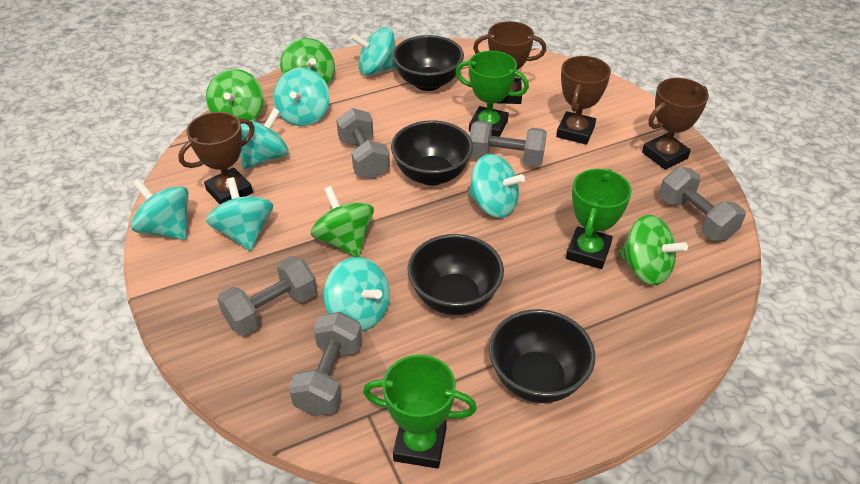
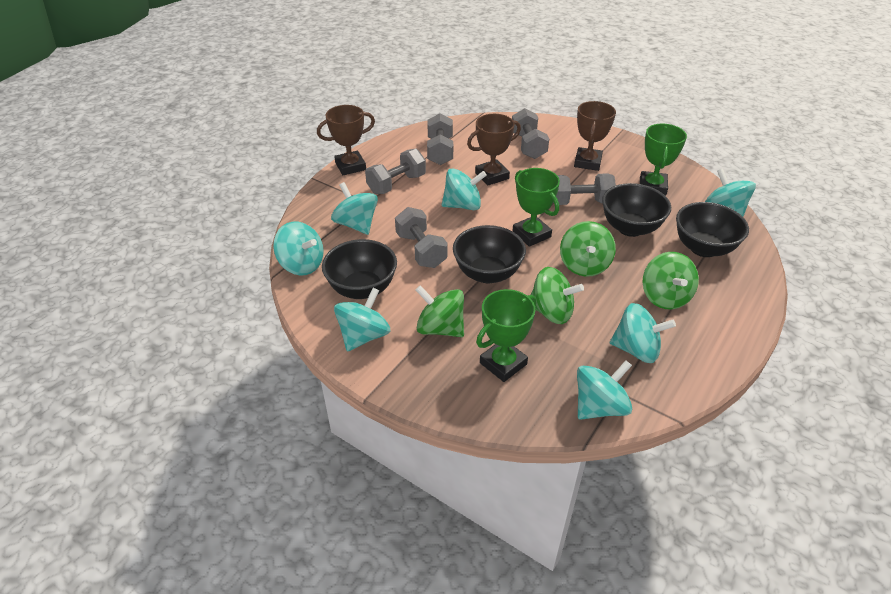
brown trophy: 4 -> 3

